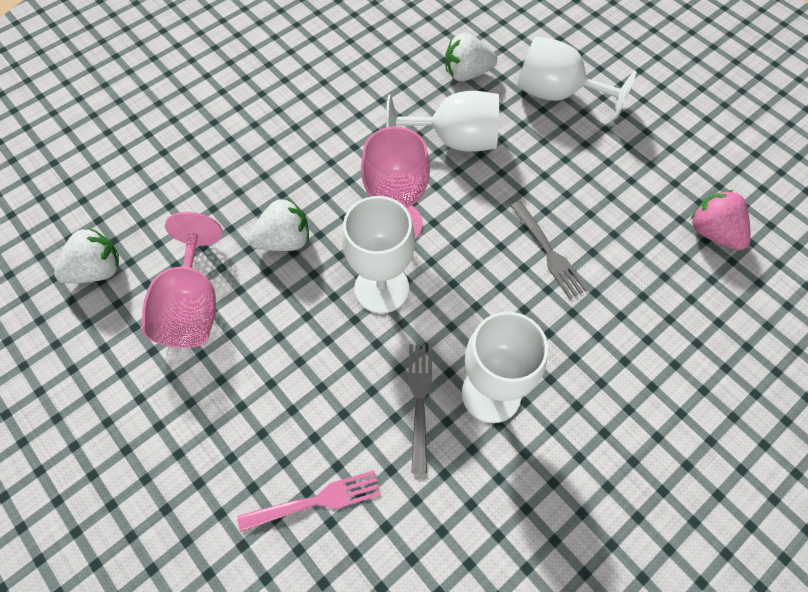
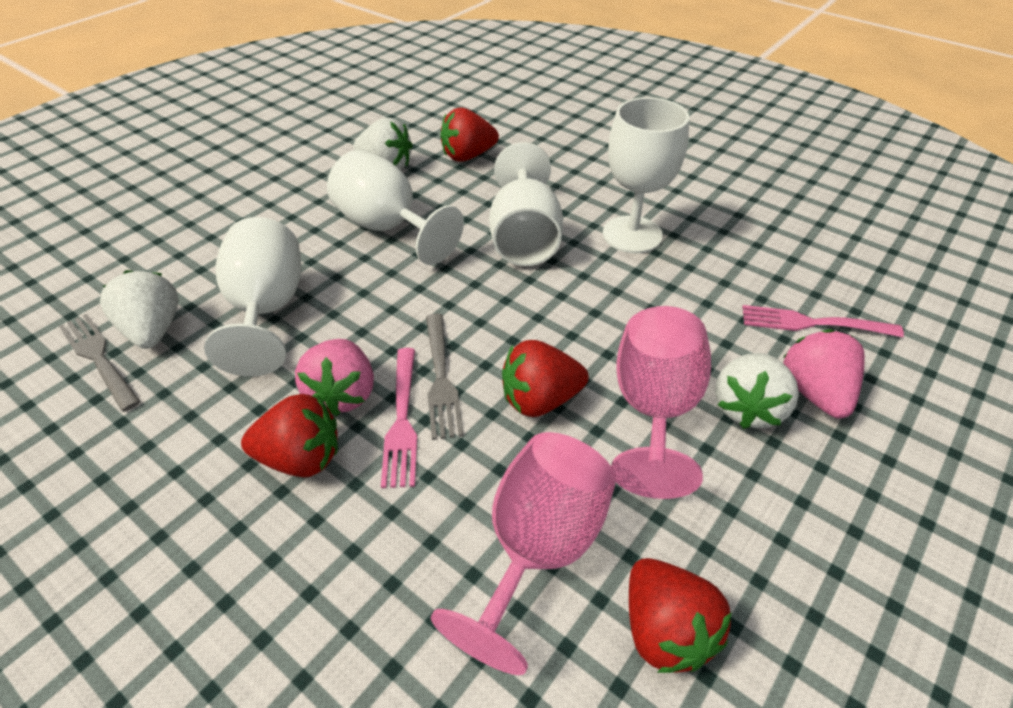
pink fork: 1 -> 2
pink strawberry: 1 -> 2
red strawberry: 0 -> 4

